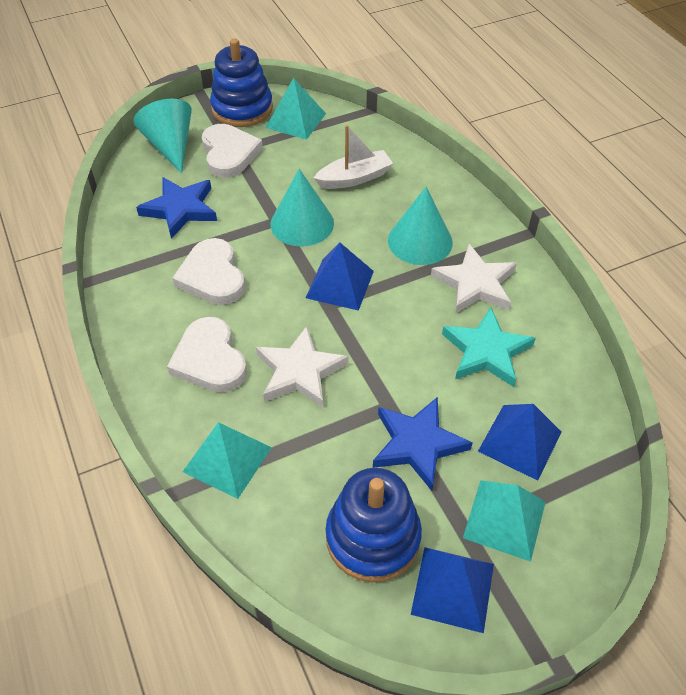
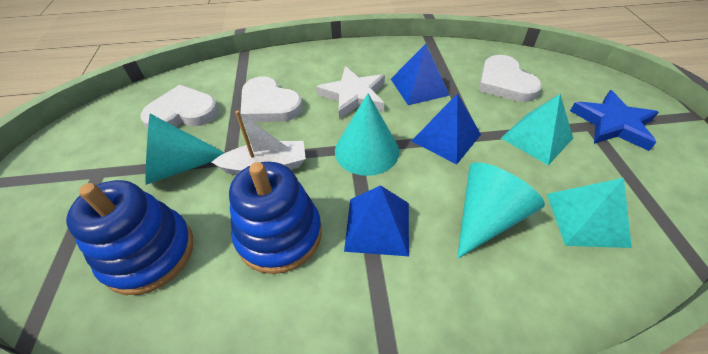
blue star: 2 -> 1
turquoise pyramid: 3 -> 2
turquoise star: 1 -> 0
white star: 2 -> 1

